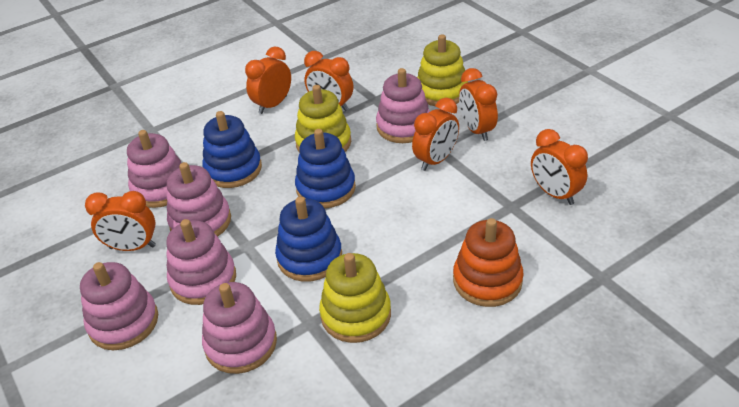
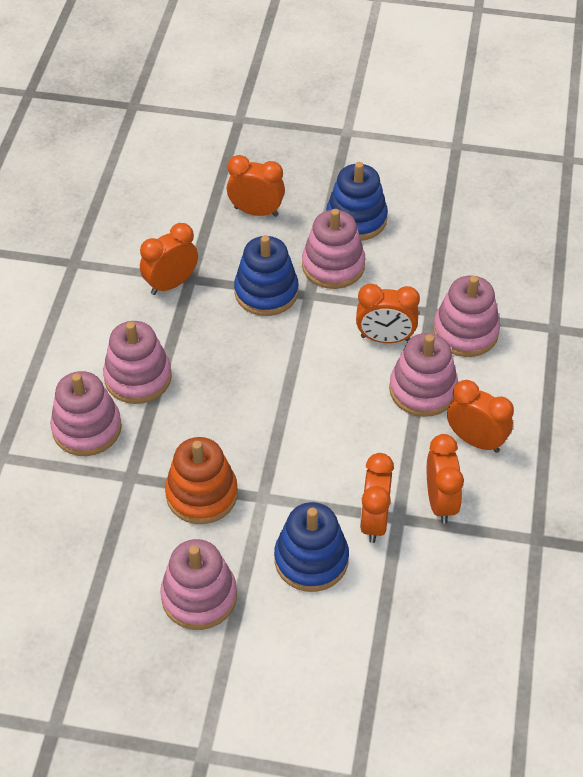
yellow stacking toy: 3 -> 0

